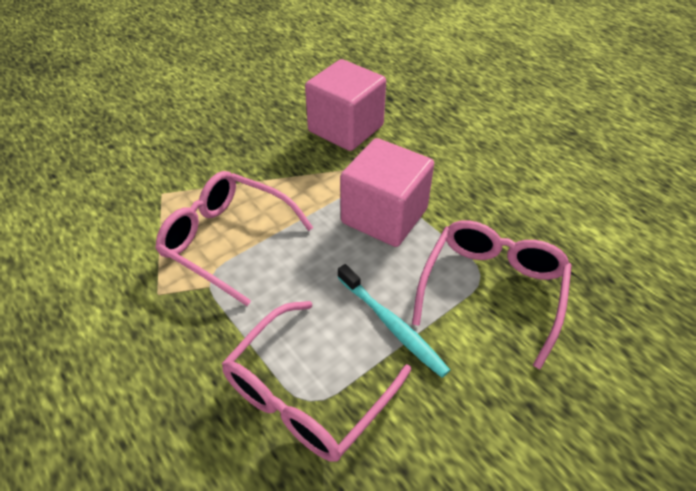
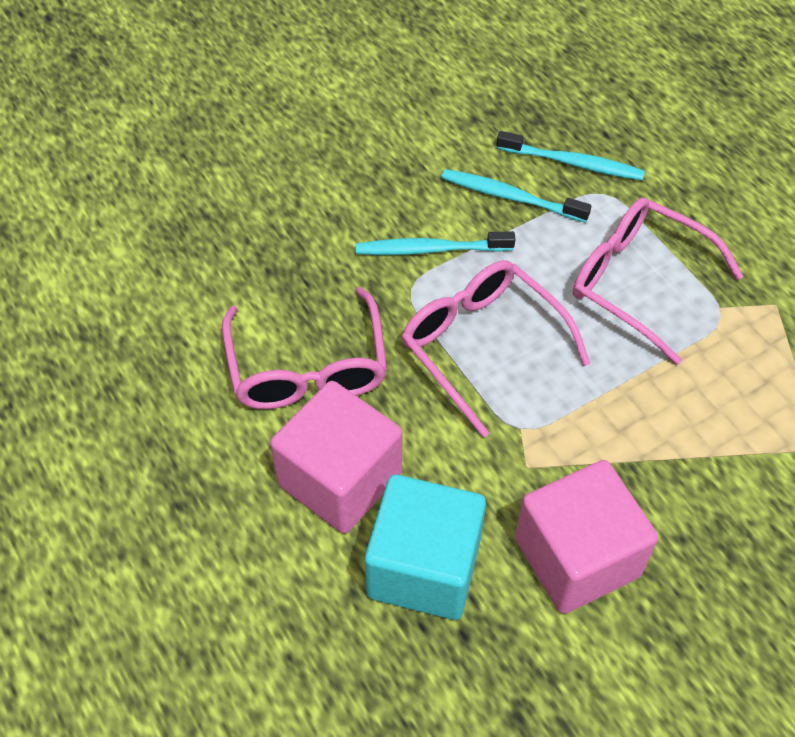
turquoise cube: 0 -> 1
turquoise toothbrush: 1 -> 3

